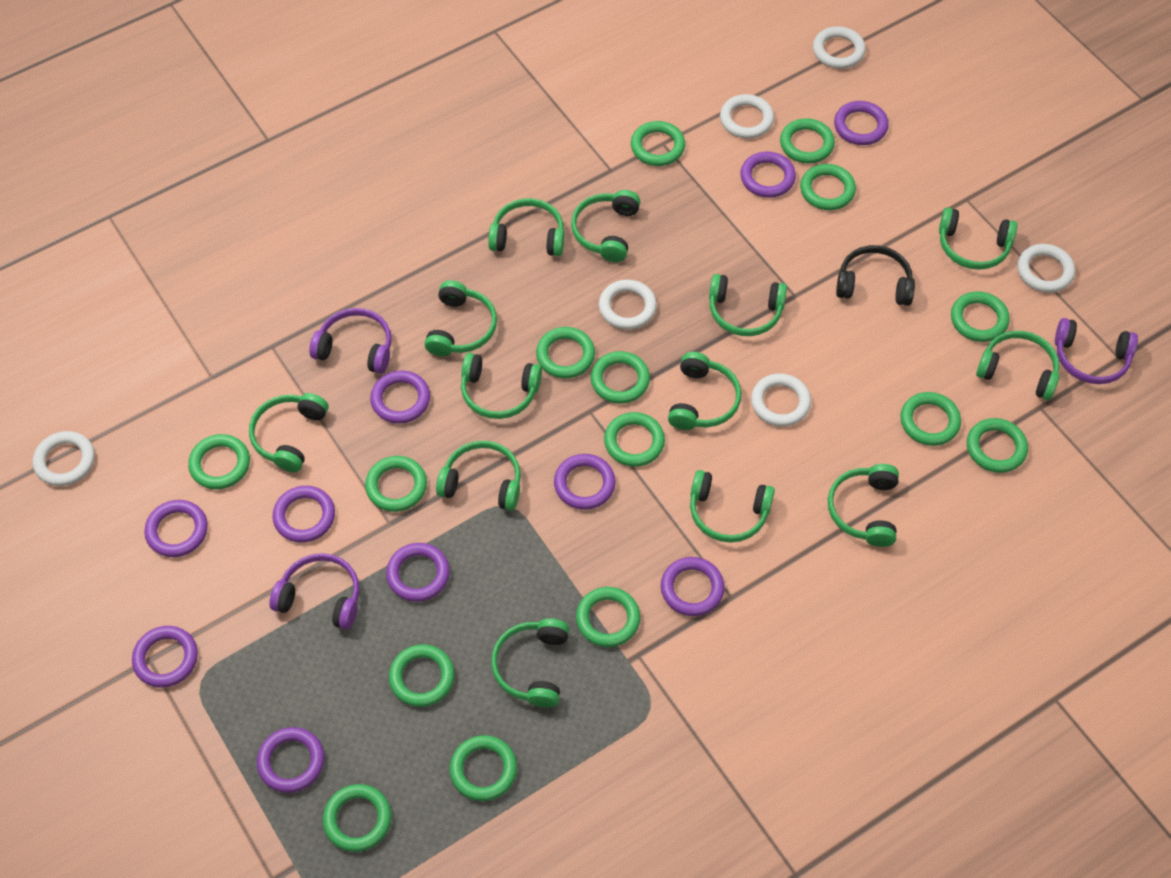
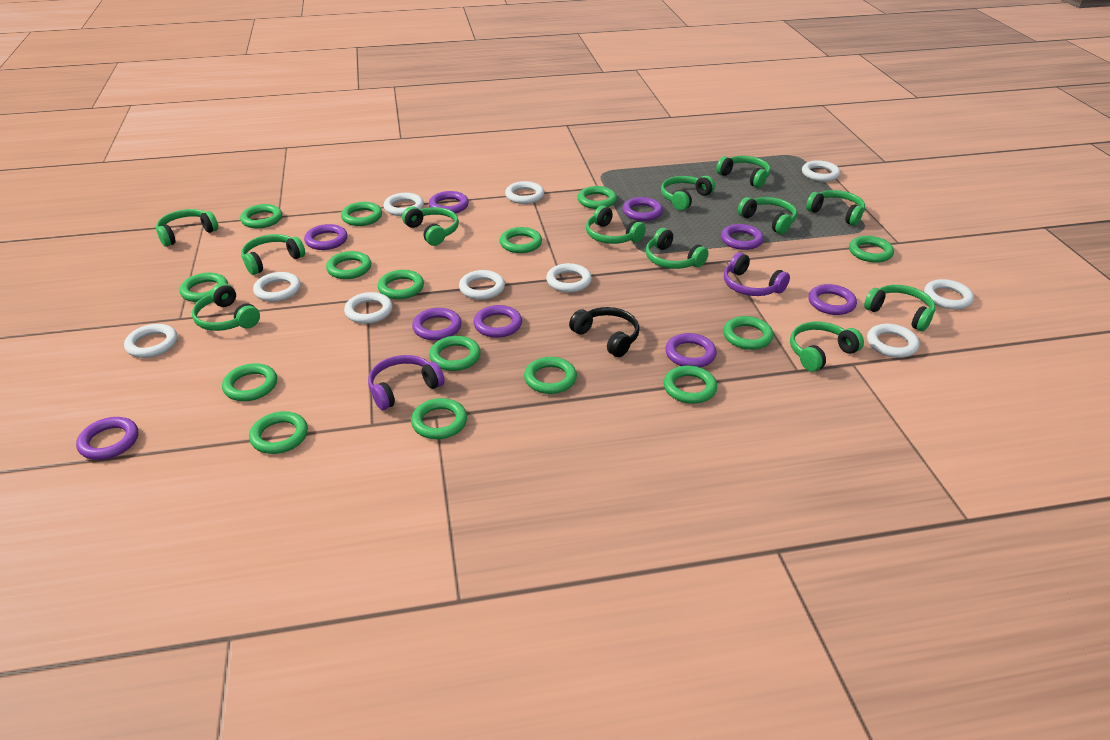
green headphones: 13 -> 12
purple headphones: 3 -> 2
purple ring: 10 -> 9
white ring: 6 -> 10

